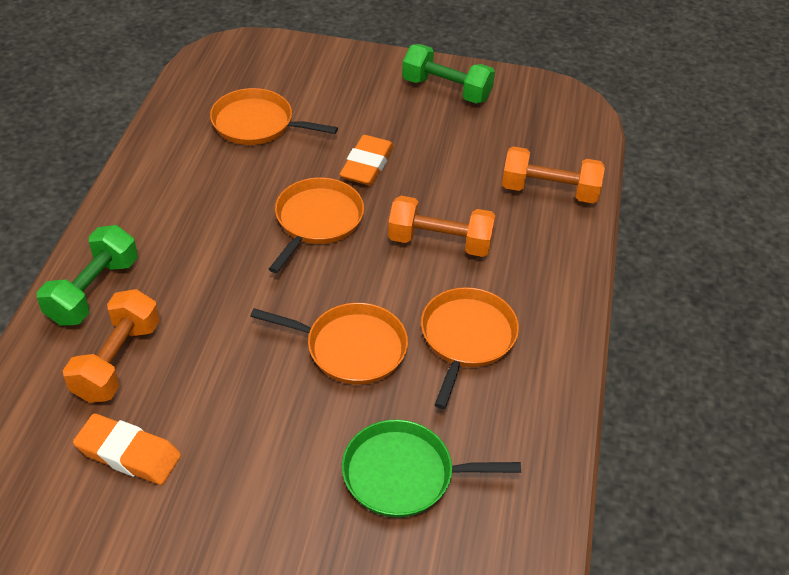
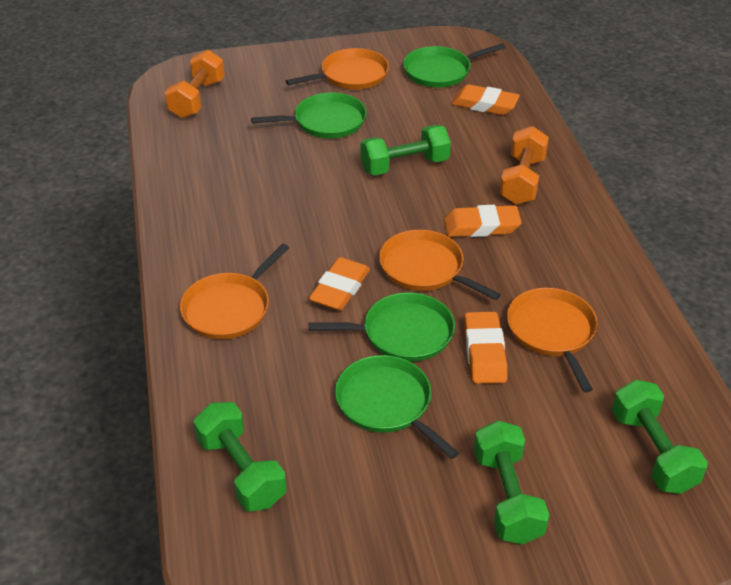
green dumbbell: 2 -> 4
green pan: 1 -> 4
orange dumbbell: 3 -> 2
orange eraser: 2 -> 4

